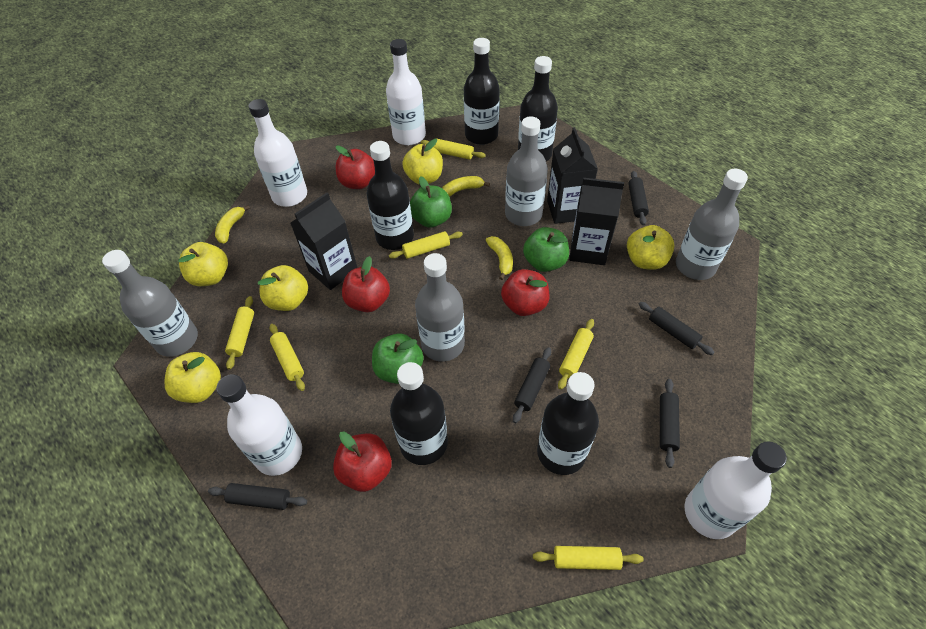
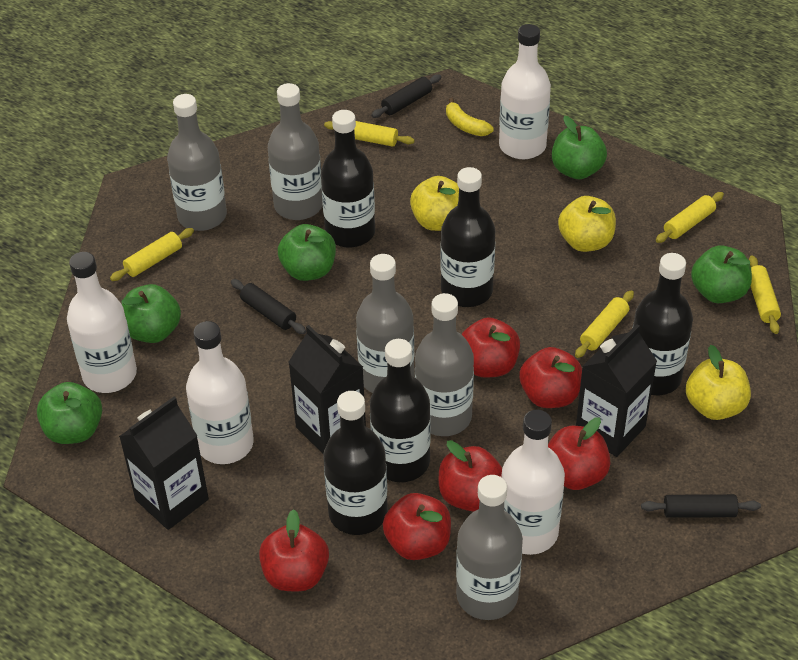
black rolling pin: 5 -> 3
green apple: 3 -> 5
grey bottle: 4 -> 5
red apple: 4 -> 6
yellow apple: 5 -> 3
yellow banana: 3 -> 1
yellow rolling pin: 6 -> 5

